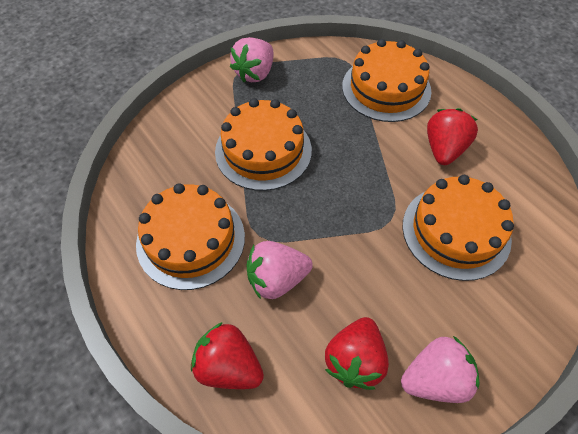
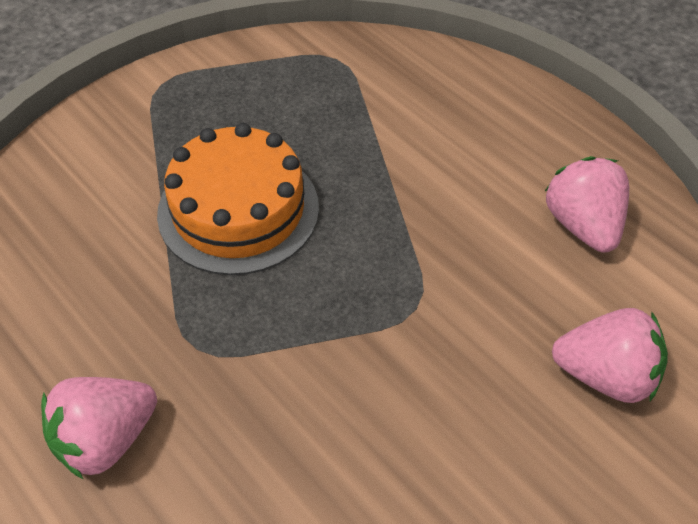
orange cake: 4 -> 1
red strawberry: 3 -> 0

